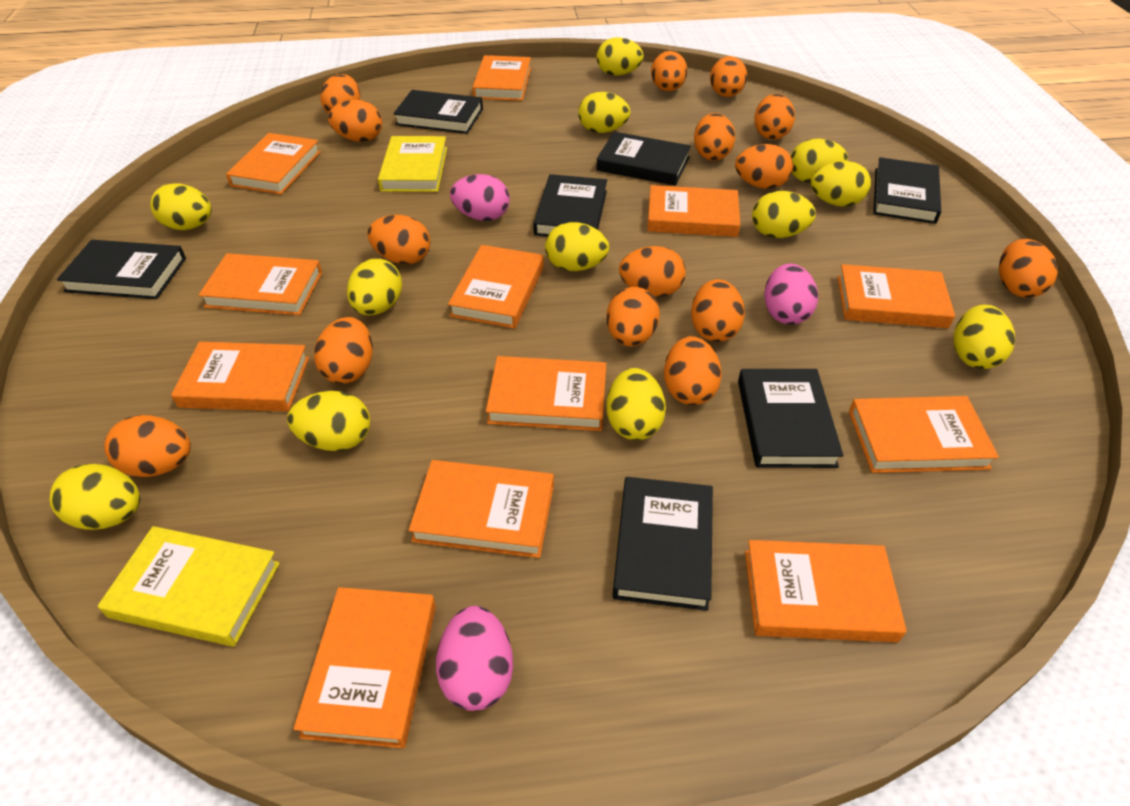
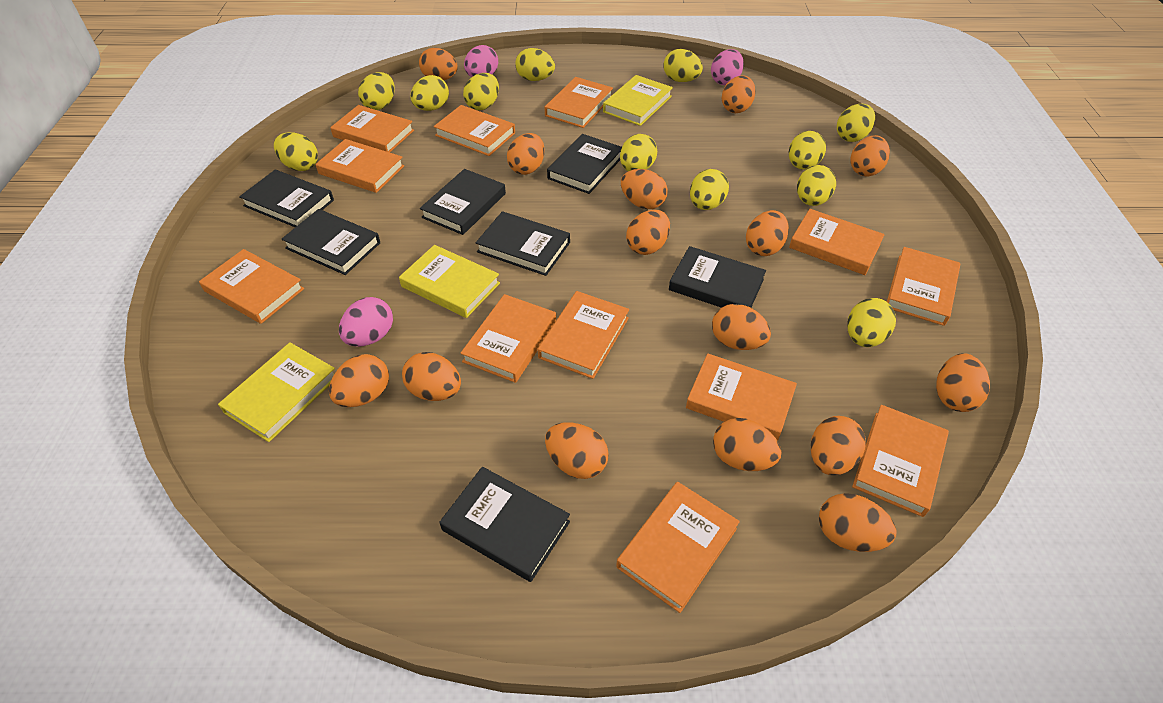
yellow book: 2 -> 3

